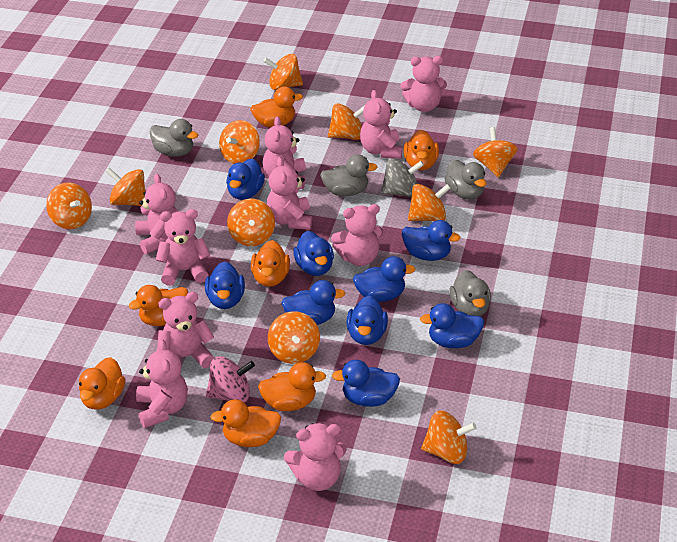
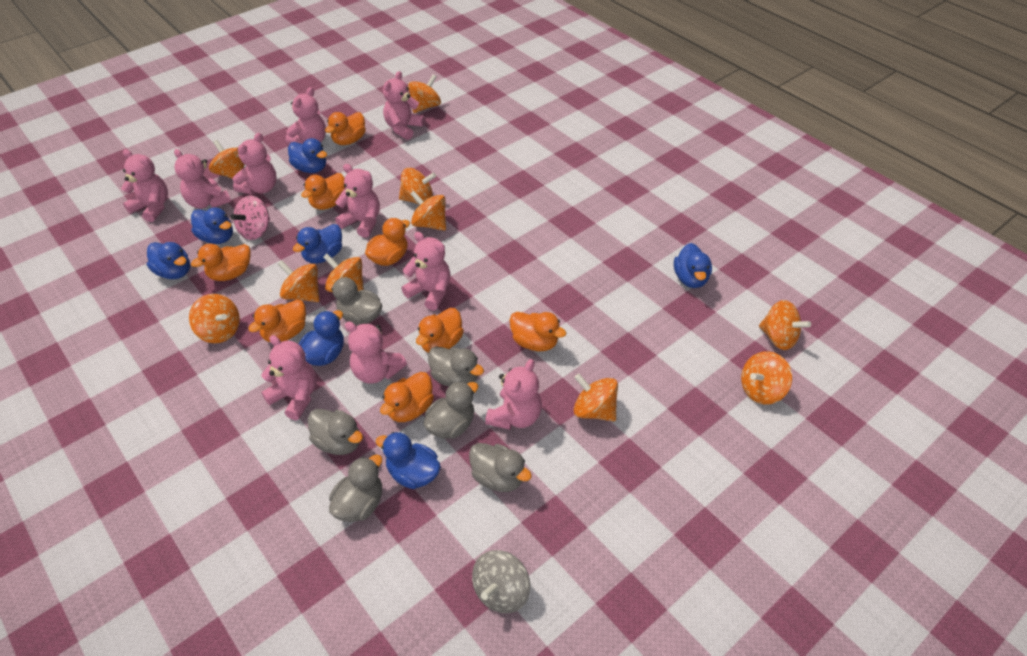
blue duck: 9 -> 7
grey duck: 4 -> 6
orange duck: 7 -> 8

